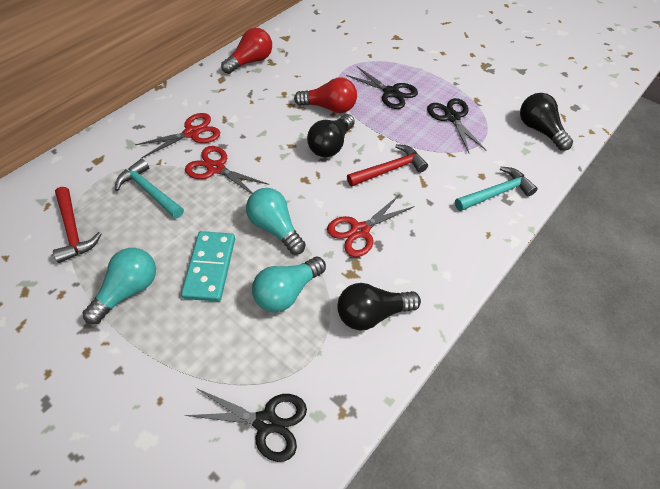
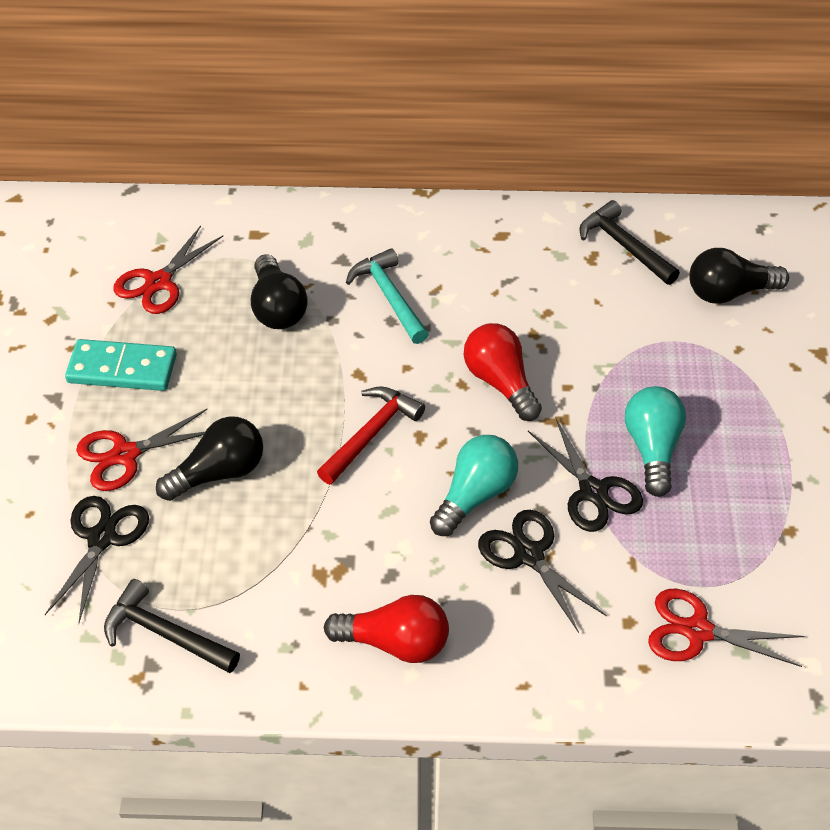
black hammer: 0 -> 2
red hammer: 2 -> 1
turquoise hammer: 2 -> 1
turquoise light bulb: 3 -> 2

